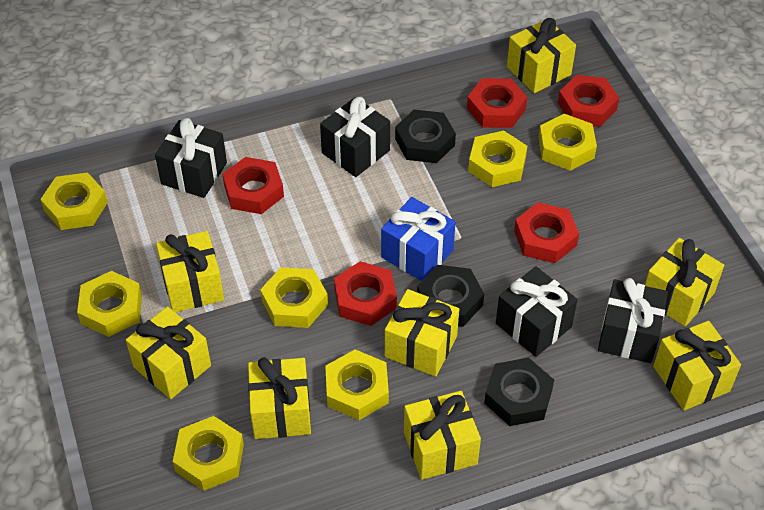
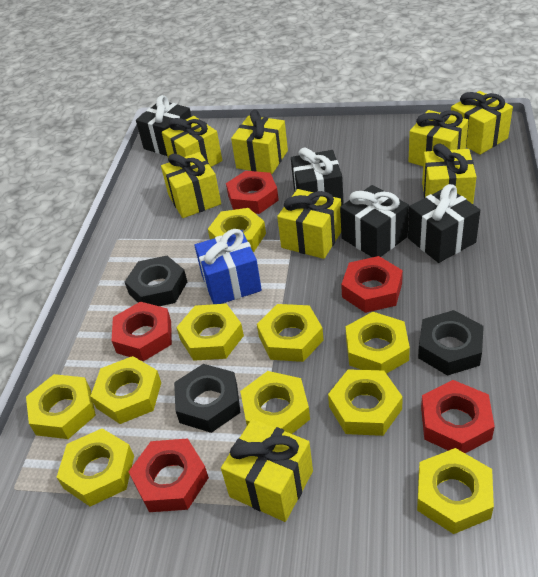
yellow nut: 7 -> 10

